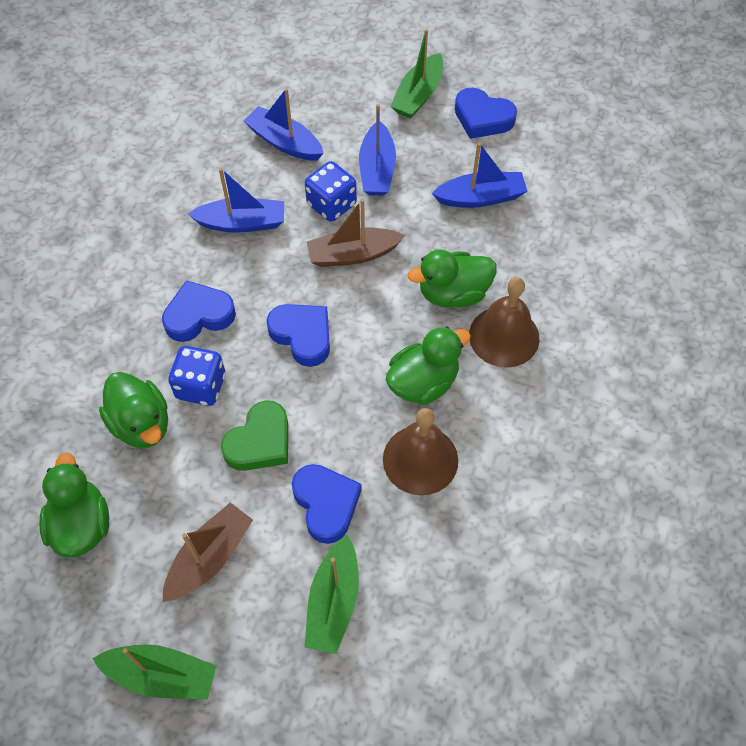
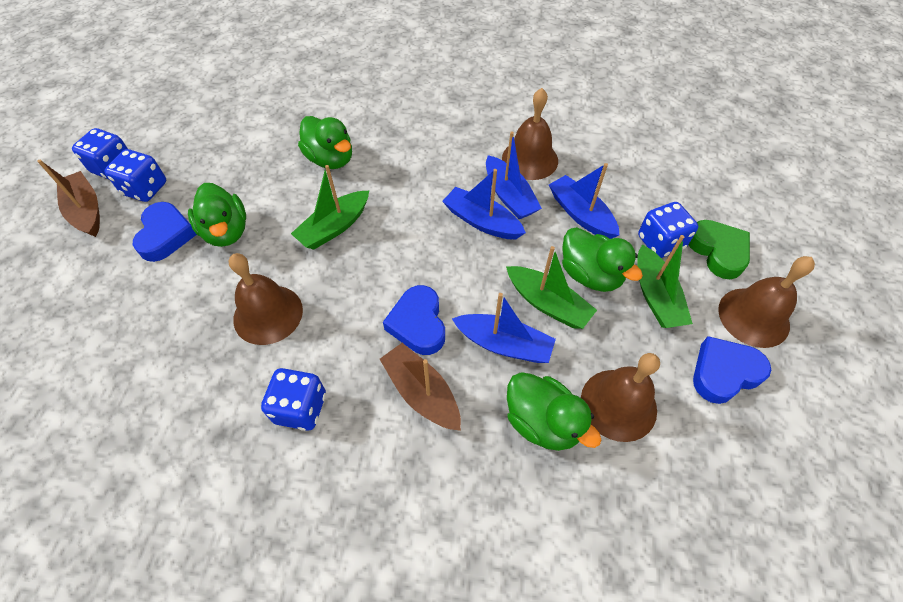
blue dice: 2 -> 4
blue heart: 4 -> 3
brown bell: 2 -> 4

